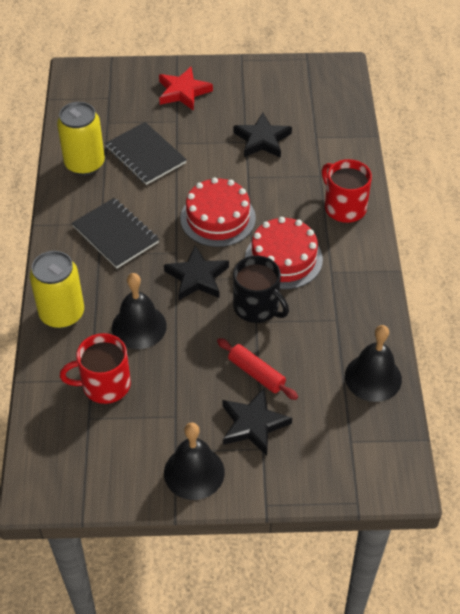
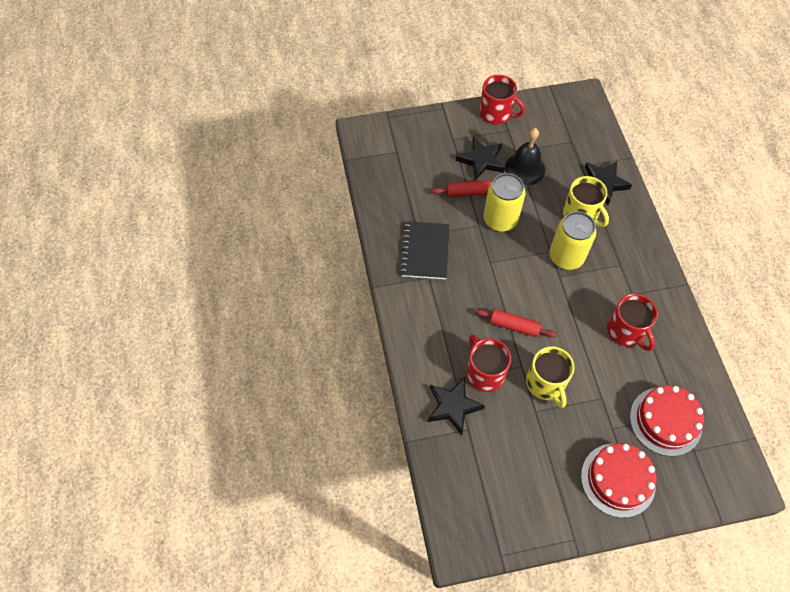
black bell: 3 -> 1
black mug: 1 -> 0
black notebook: 2 -> 1
red mug: 2 -> 3
red rolling pin: 1 -> 2
red star: 1 -> 0
yellow mug: 0 -> 2

